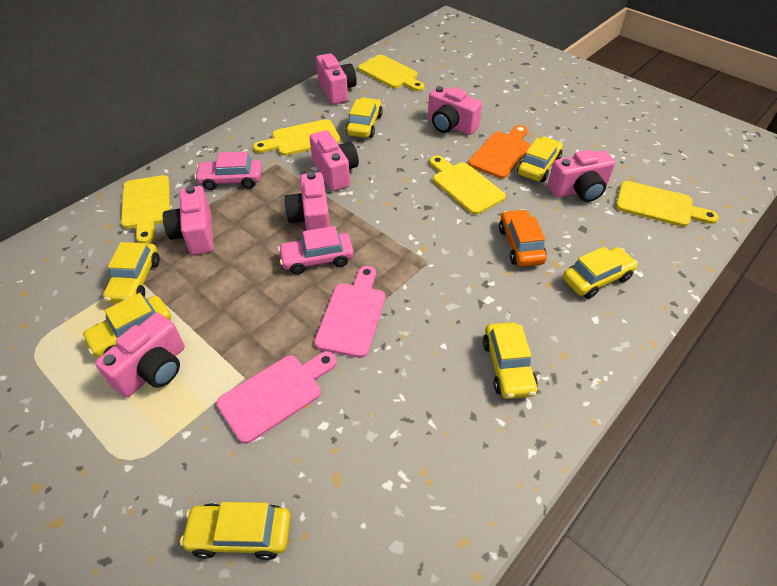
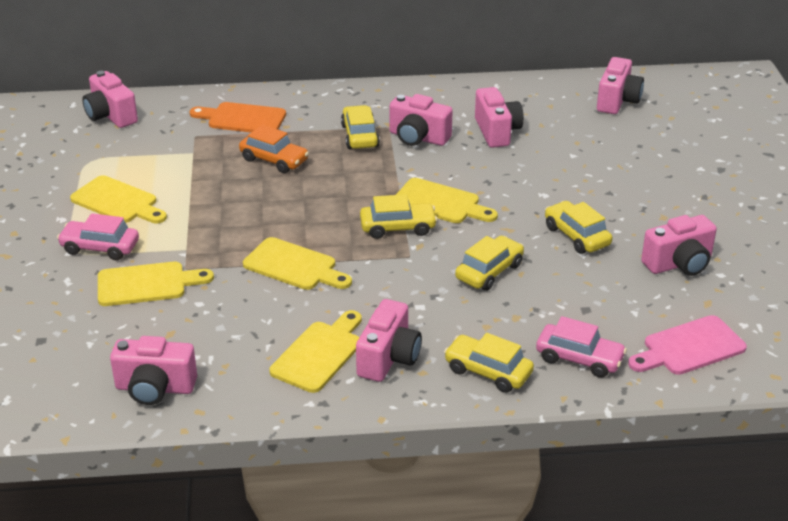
pink cutting board: 2 -> 1
yellow car: 7 -> 5

